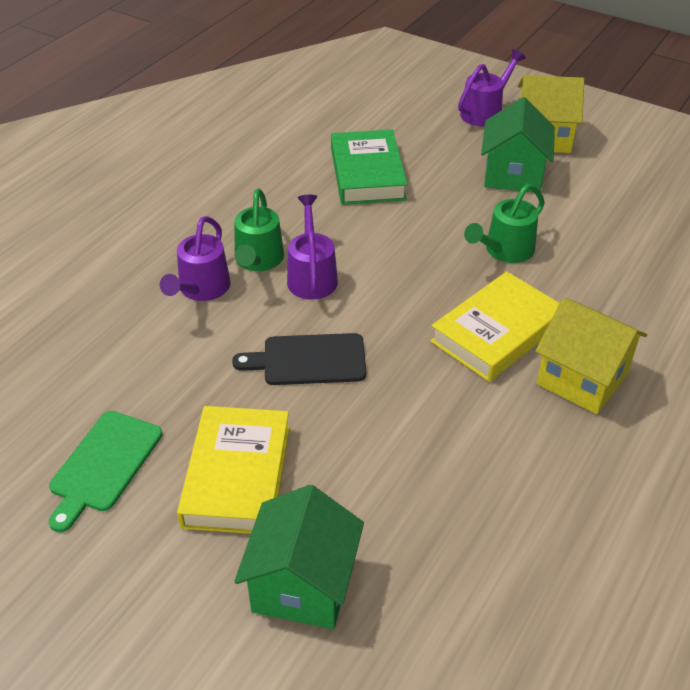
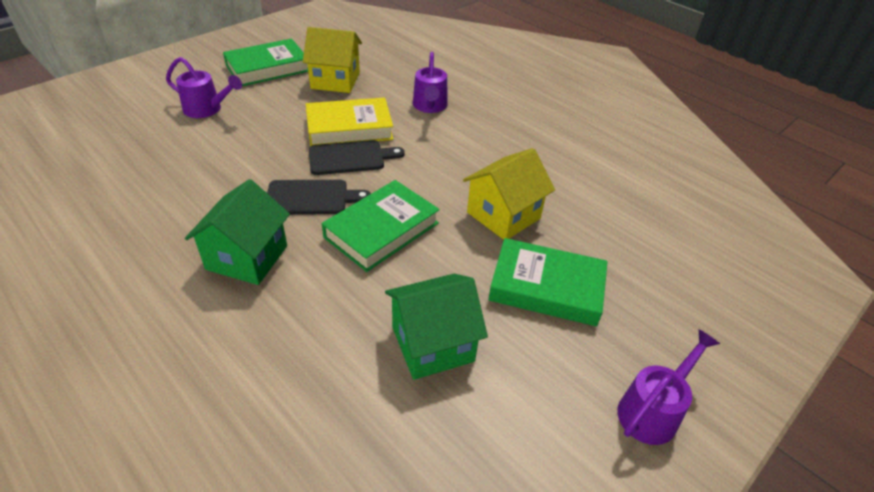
black cutting board: 1 -> 2
green book: 1 -> 3
green cutting board: 1 -> 0
green watering can: 2 -> 0
yellow book: 2 -> 1

